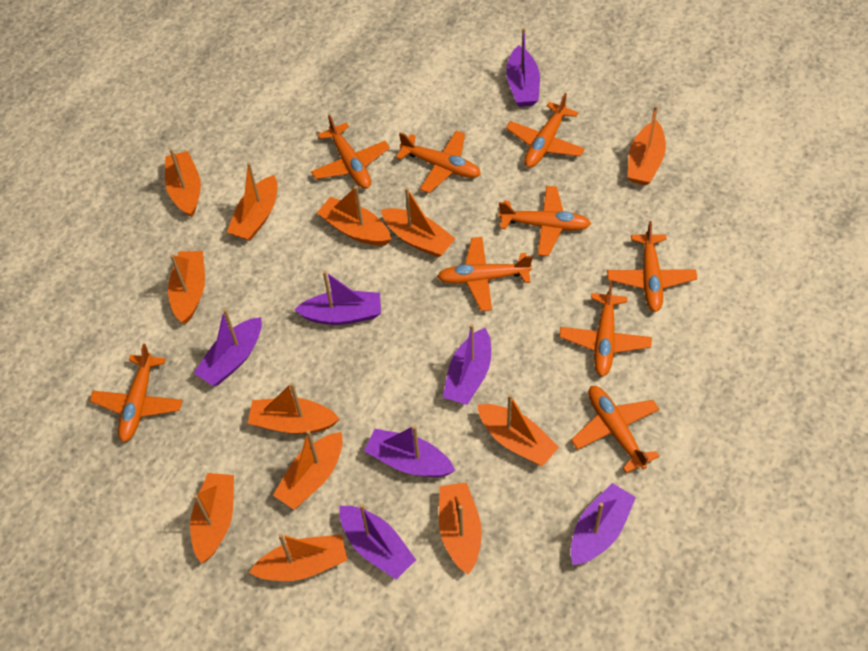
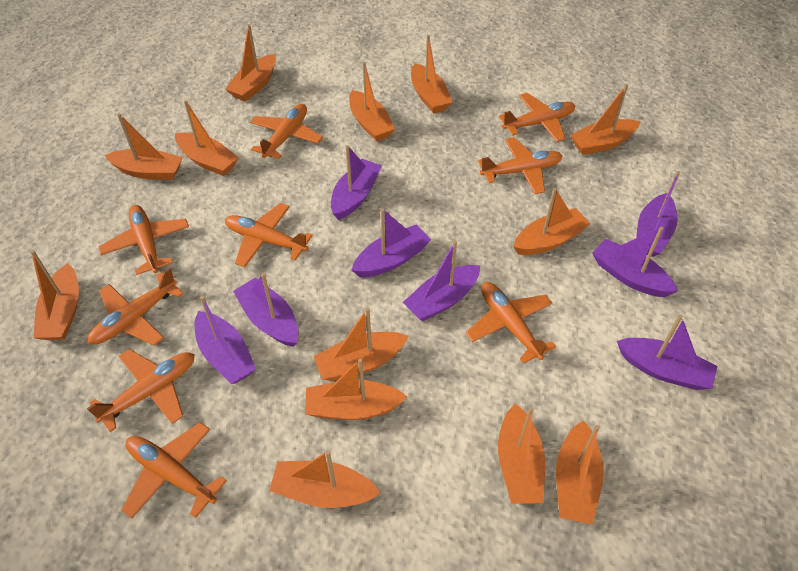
orange boat: 12 -> 13
purple boat: 7 -> 8

